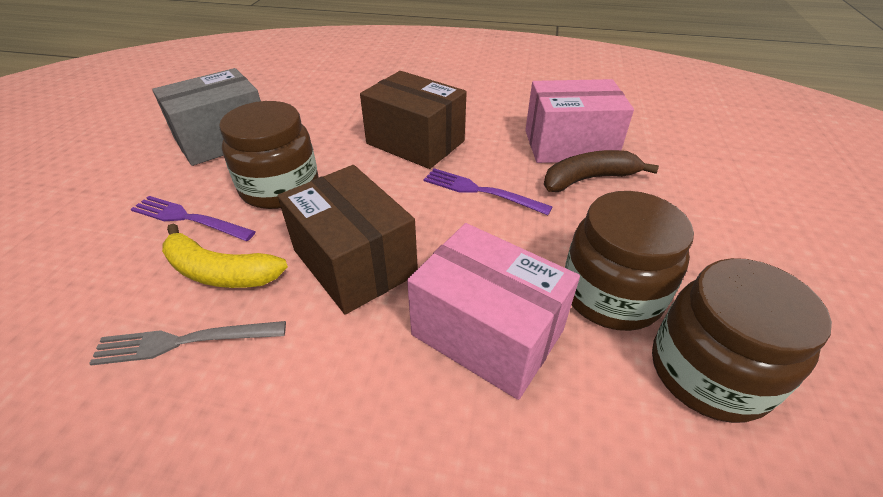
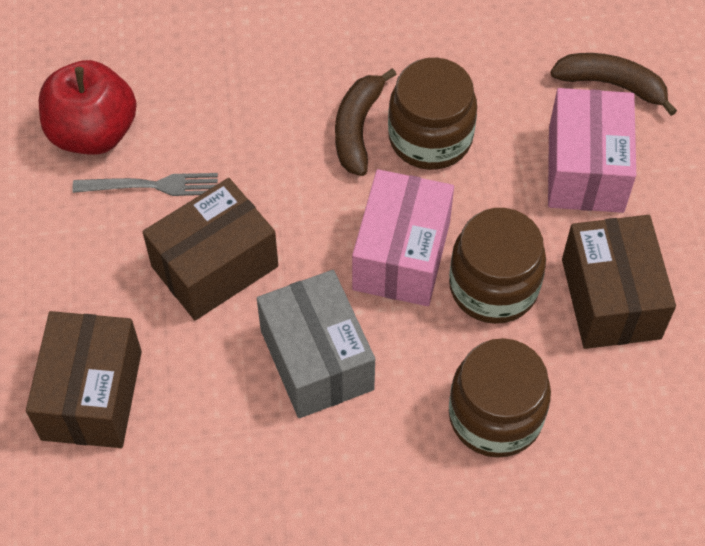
brown banana: 1 -> 2
brown box: 2 -> 3
purple fork: 2 -> 0
red apple: 0 -> 1
yellow banana: 1 -> 0

